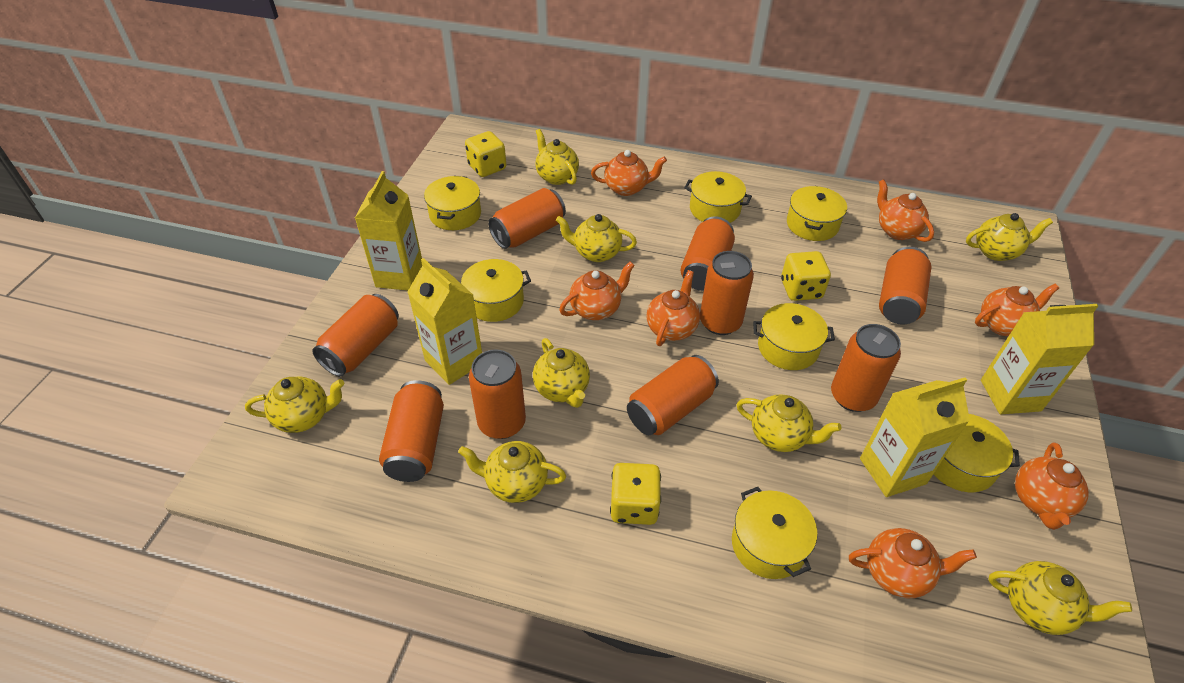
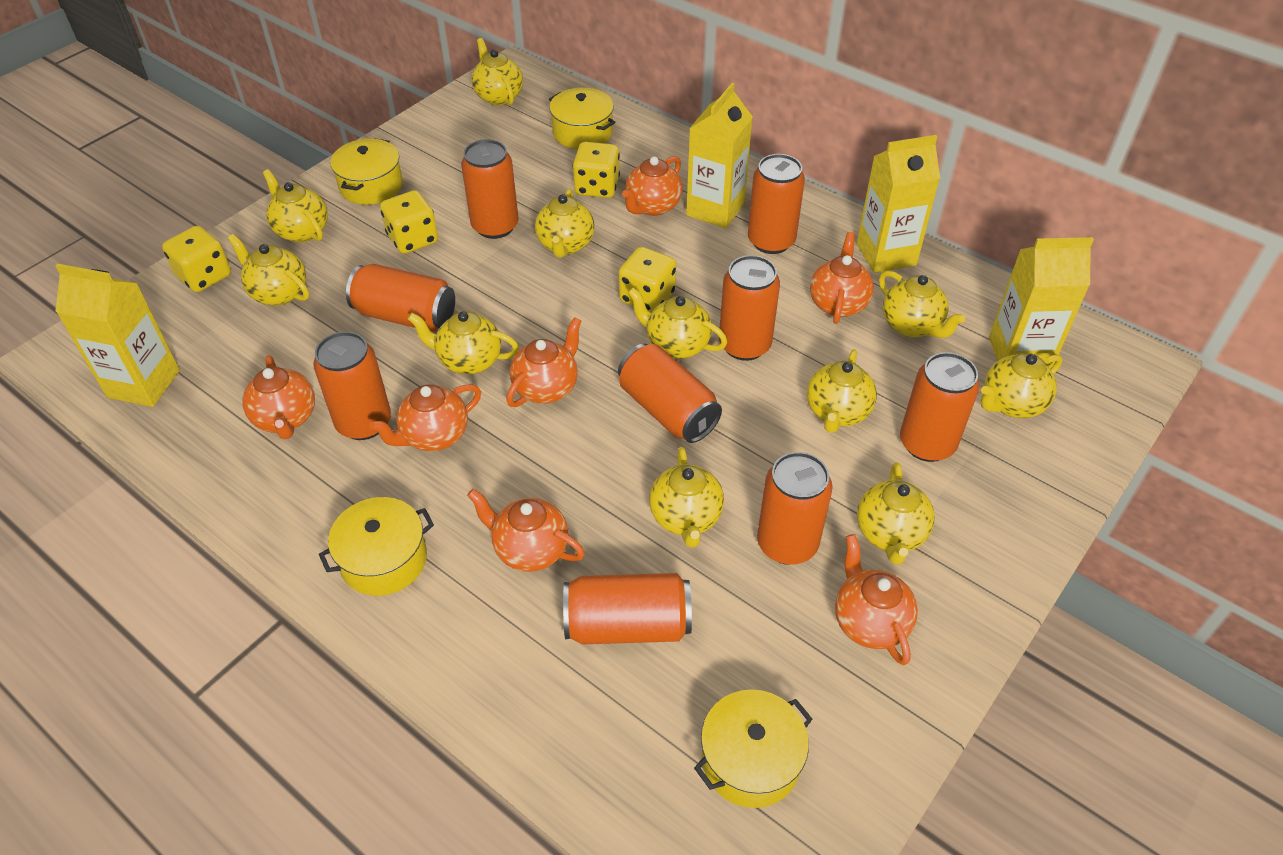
yellow dice: 3 -> 4
yellow pot: 7 -> 4
yellow teapot: 8 -> 11

